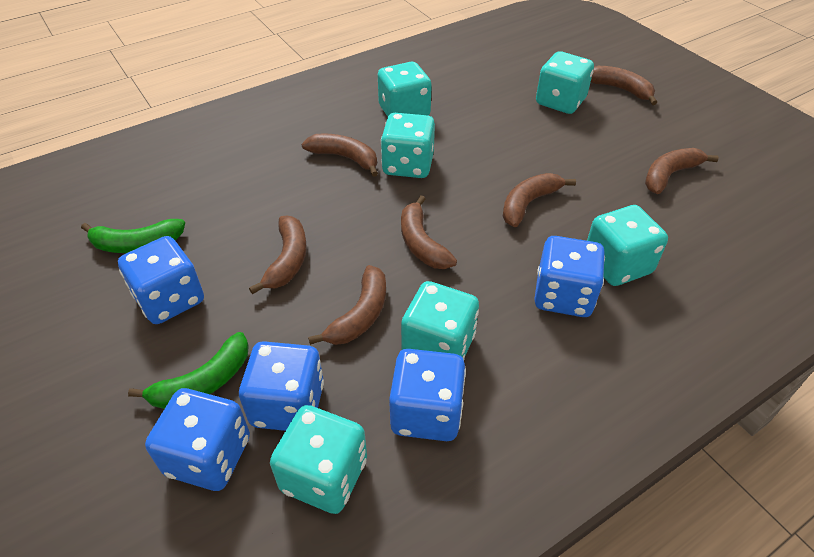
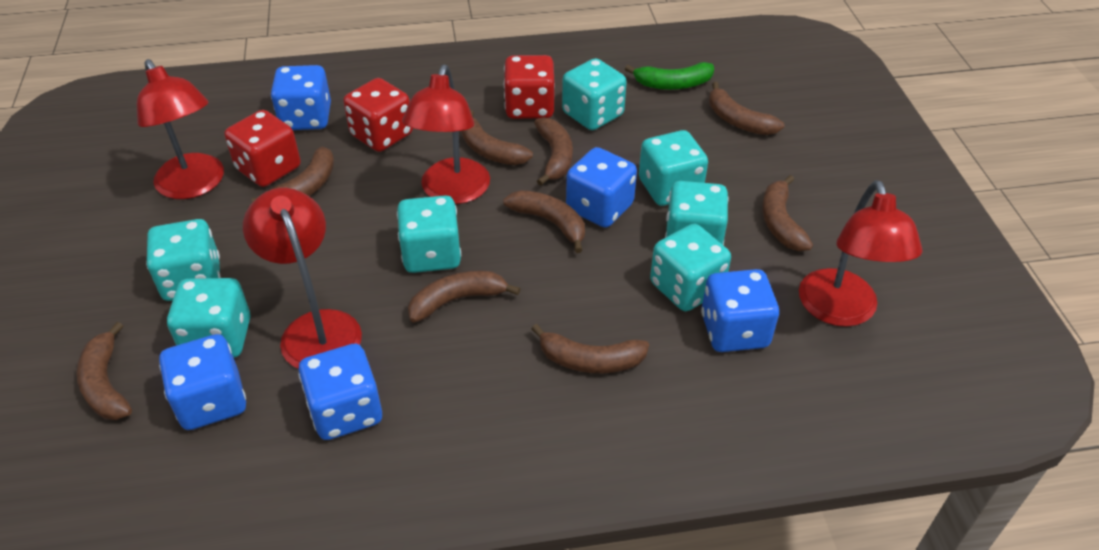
brown banana: 7 -> 9
green banana: 2 -> 1
red dice: 0 -> 3
red lamp: 0 -> 4
turquoise dice: 6 -> 7

